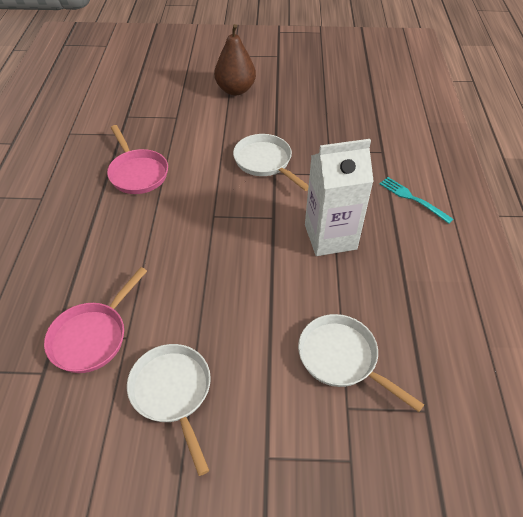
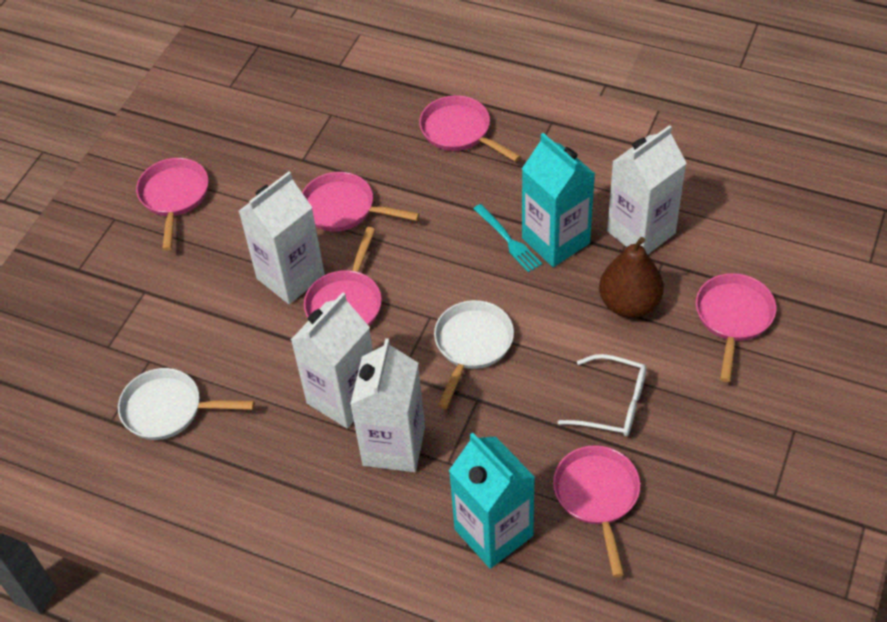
pink pan: 2 -> 6
turquoise carton: 0 -> 2
white carton: 1 -> 4
white glasses: 0 -> 1
white pan: 3 -> 2

